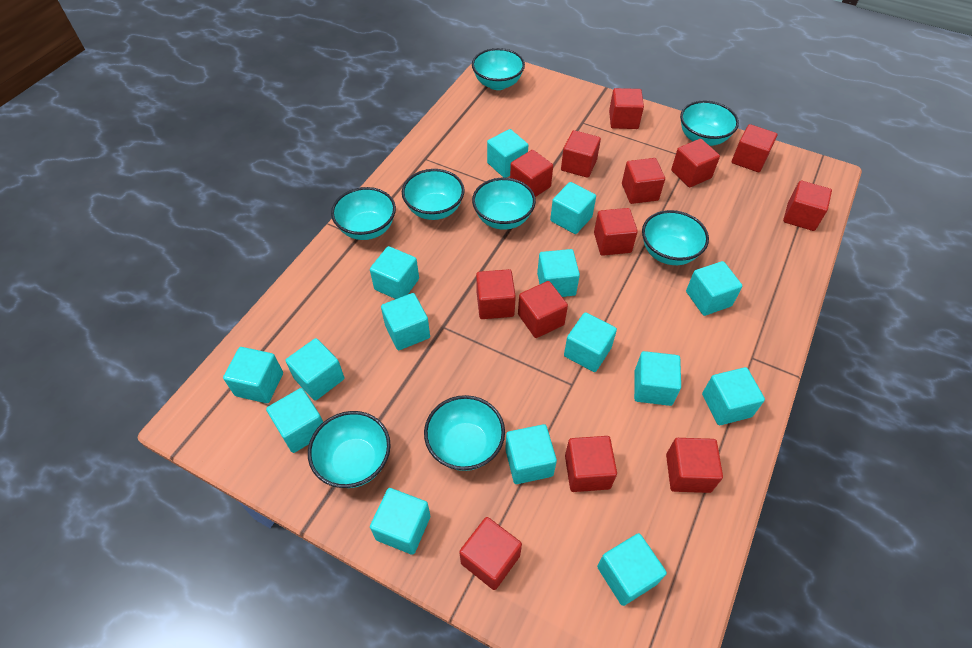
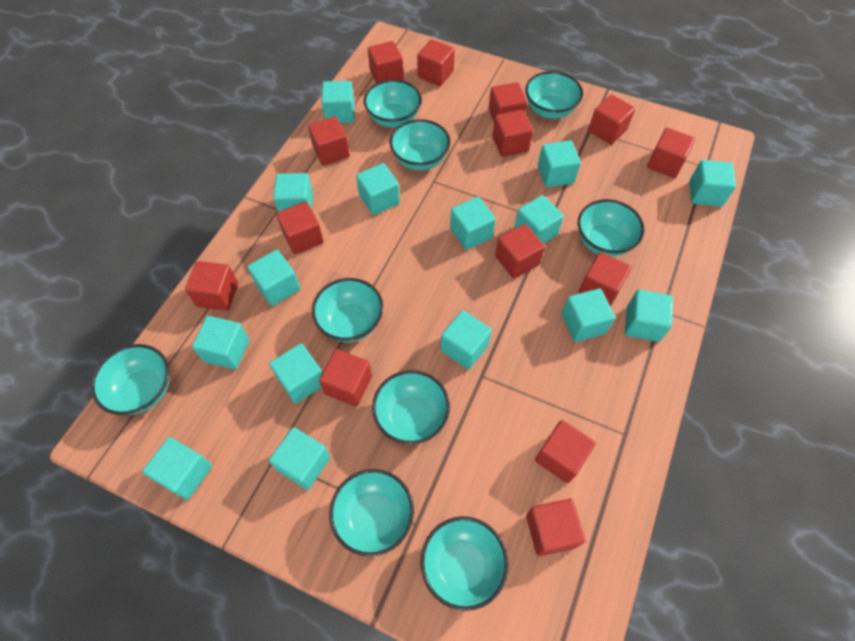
red cube: 13 -> 14
turquoise bowl: 8 -> 9

